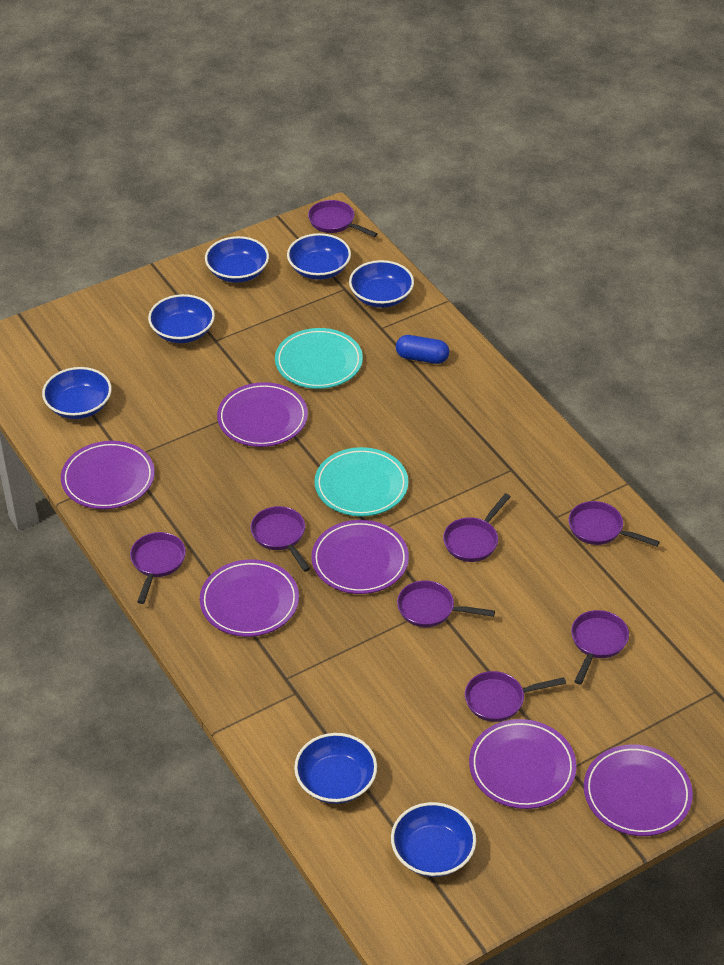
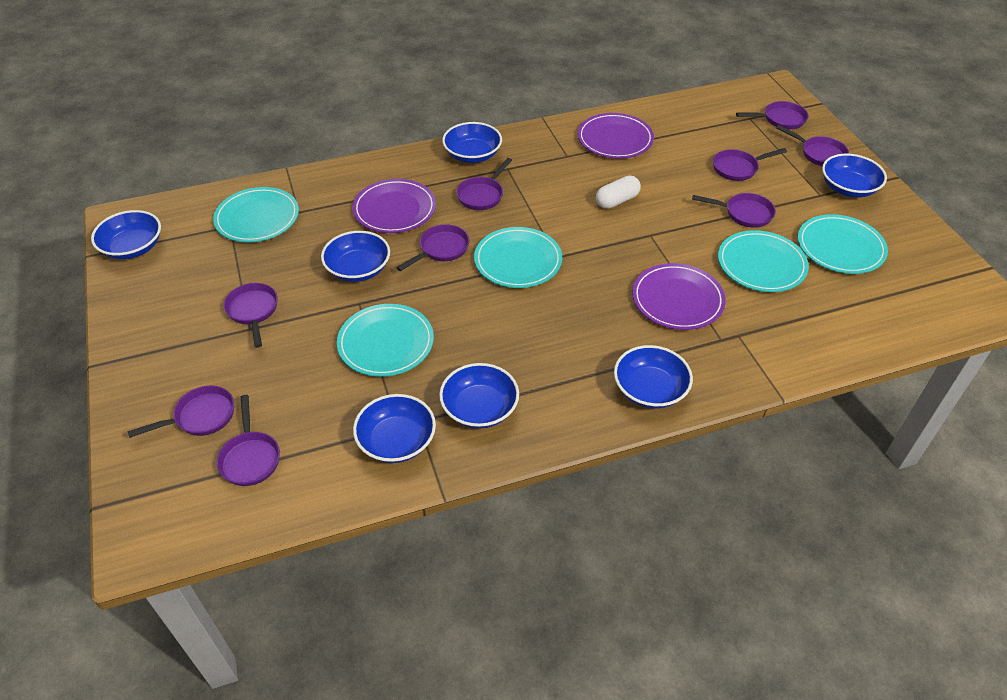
blue capsule: 1 -> 0
purple pan: 8 -> 9
purple plate: 6 -> 3
turquoise plate: 2 -> 5
white capsule: 0 -> 1

